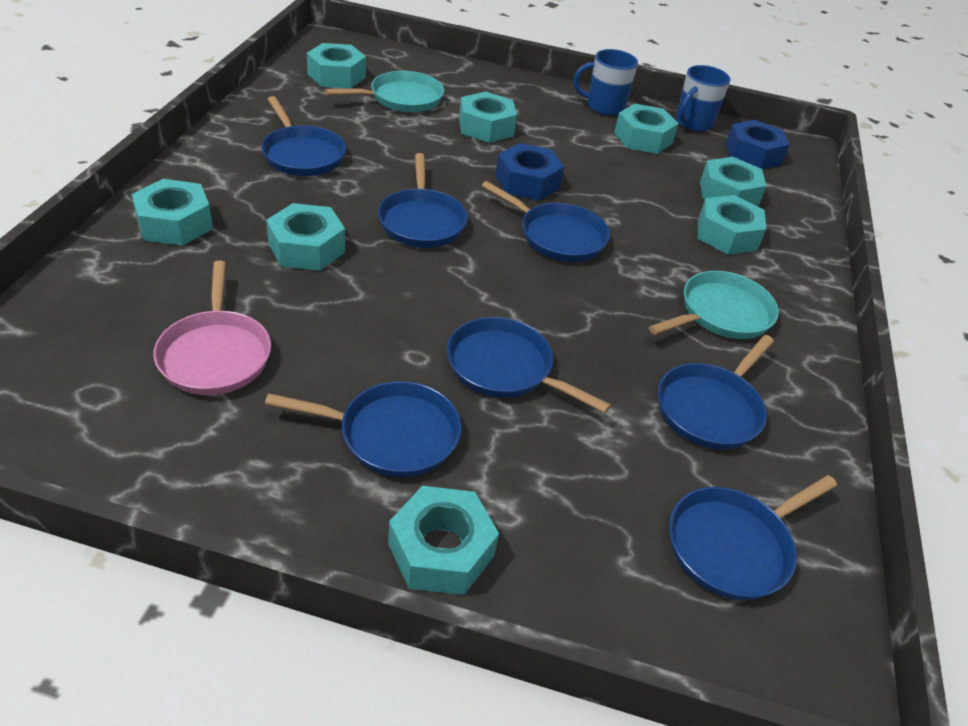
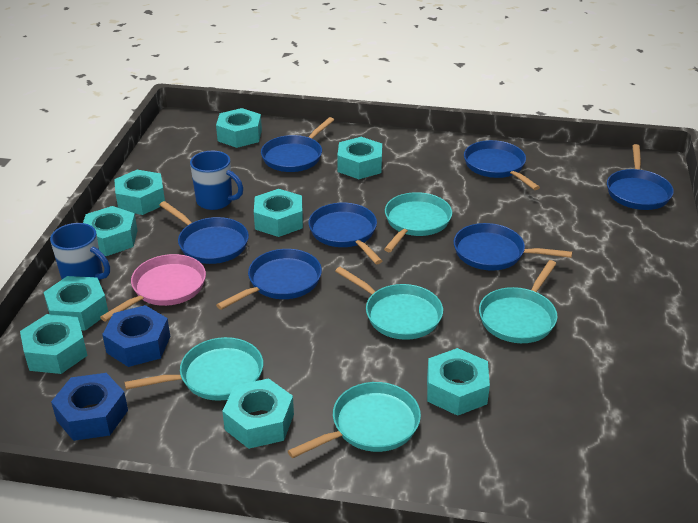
turquoise nut: 8 -> 9
turquoise pan: 2 -> 5

